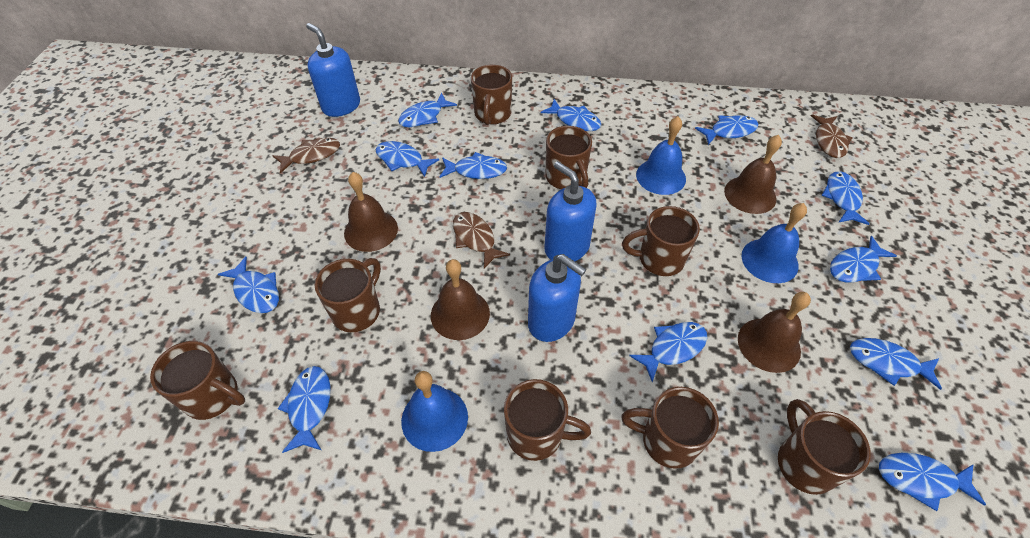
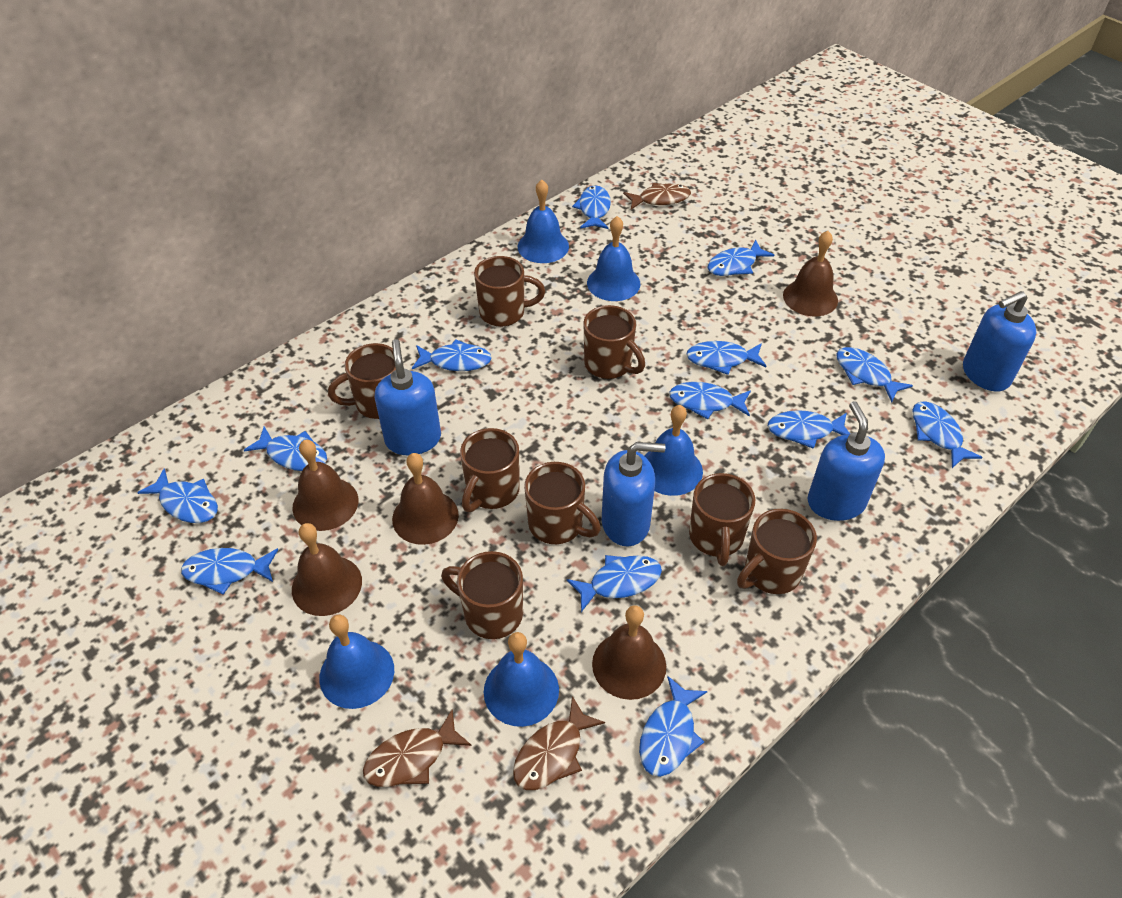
blue bell: 3 -> 5
blue fish: 12 -> 13
blue soap dispenser: 3 -> 4
brown bell: 4 -> 5

